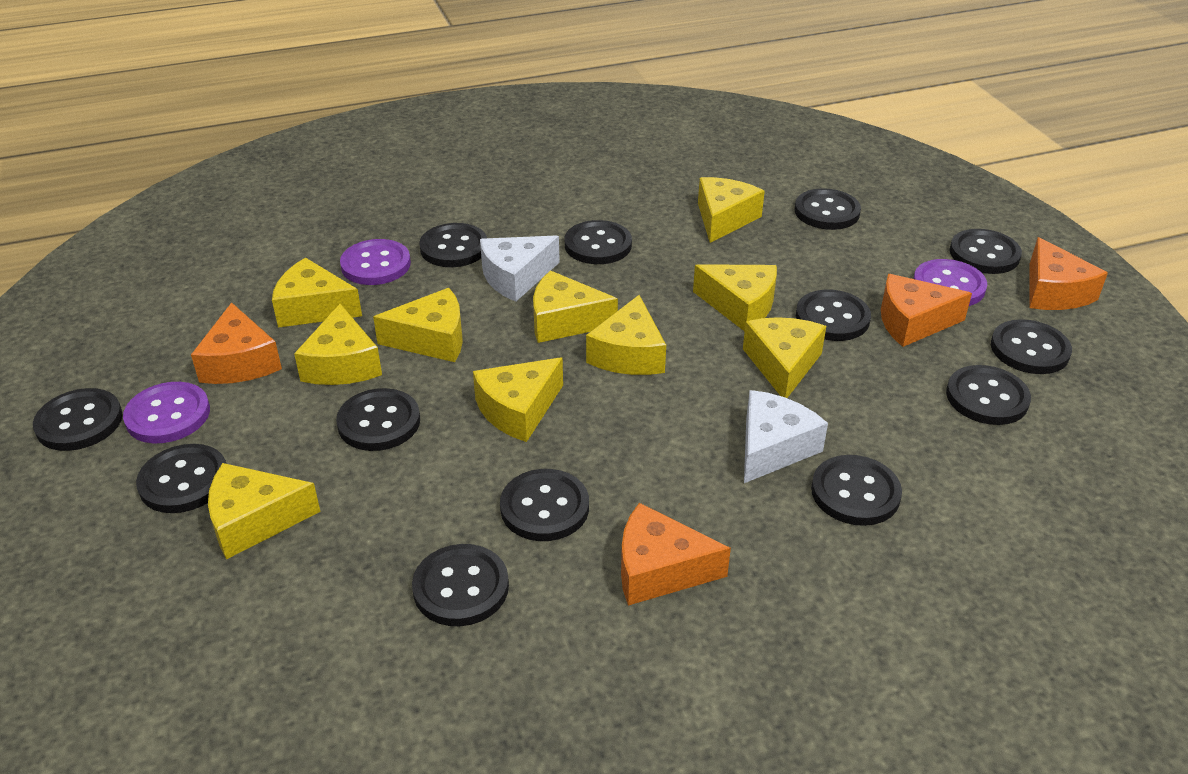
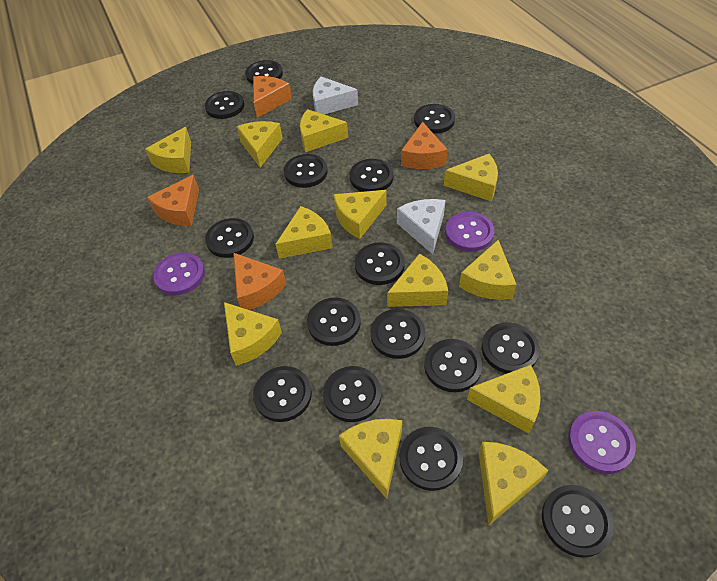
black button: 13 -> 15
yellow cheese: 10 -> 12

